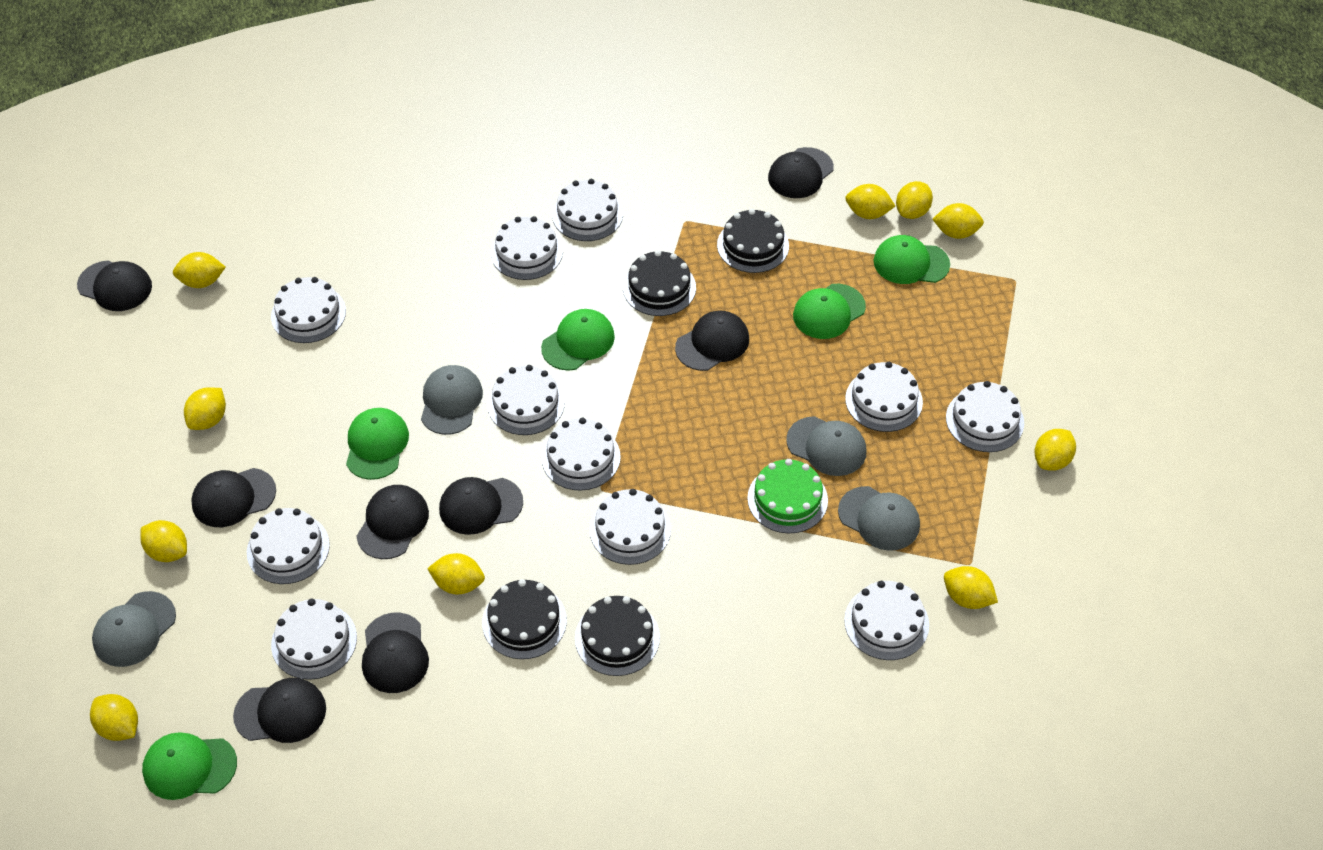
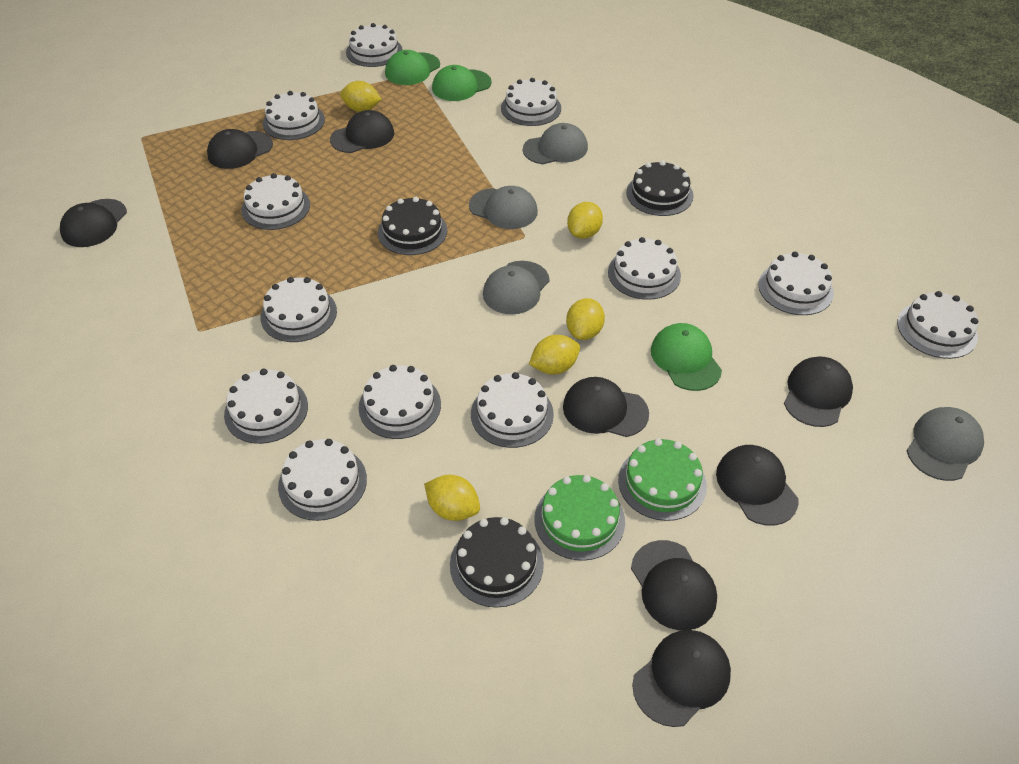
black cake: 4 -> 3
green cake: 1 -> 2
green cap: 5 -> 3
white cake: 11 -> 12
yellow lemon: 10 -> 5

